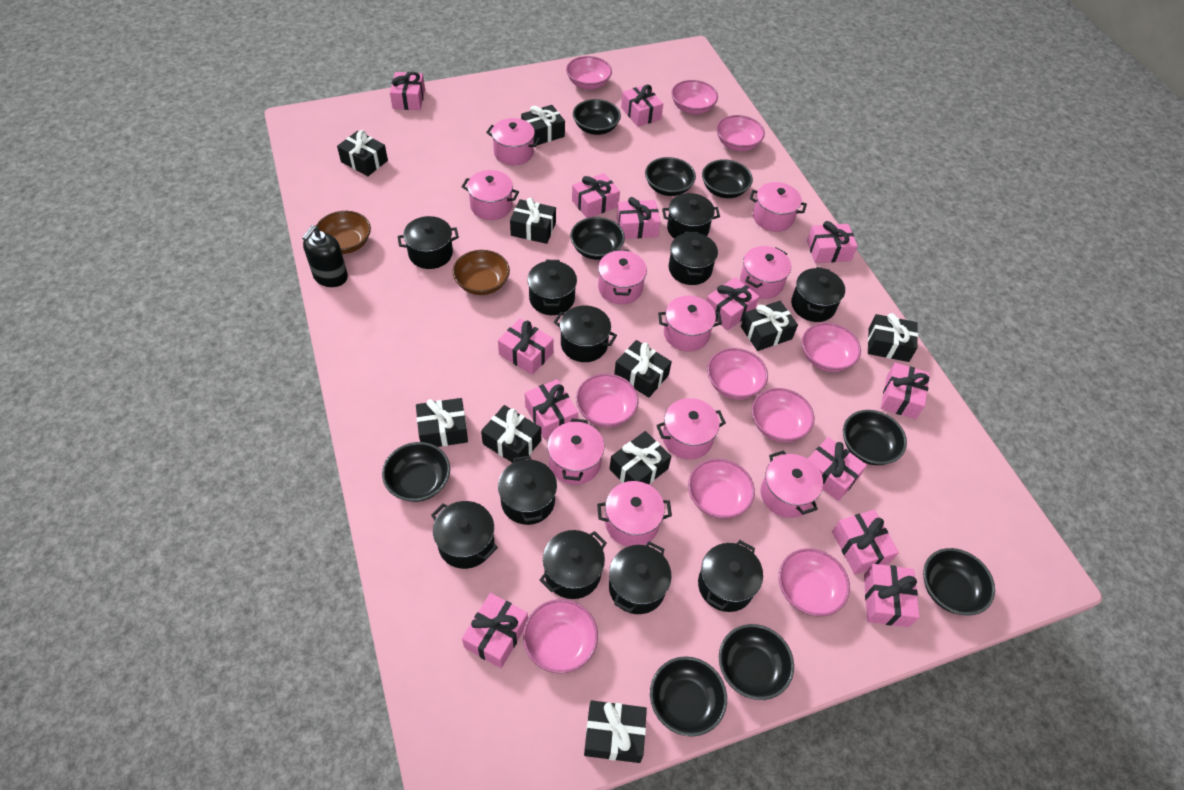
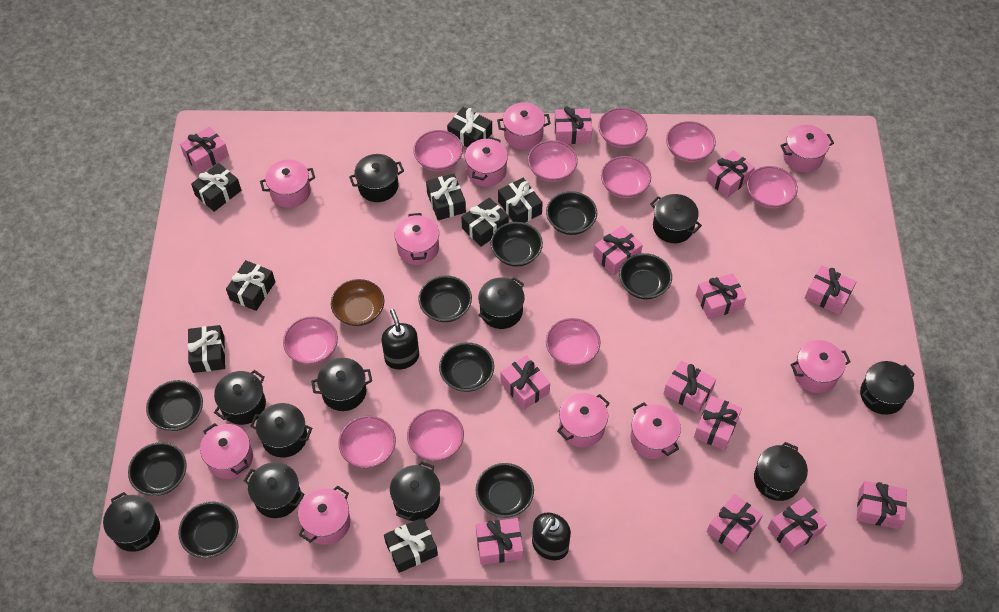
black gift: 10 -> 8
black soap dispenser: 1 -> 2
brown bowl: 2 -> 1

